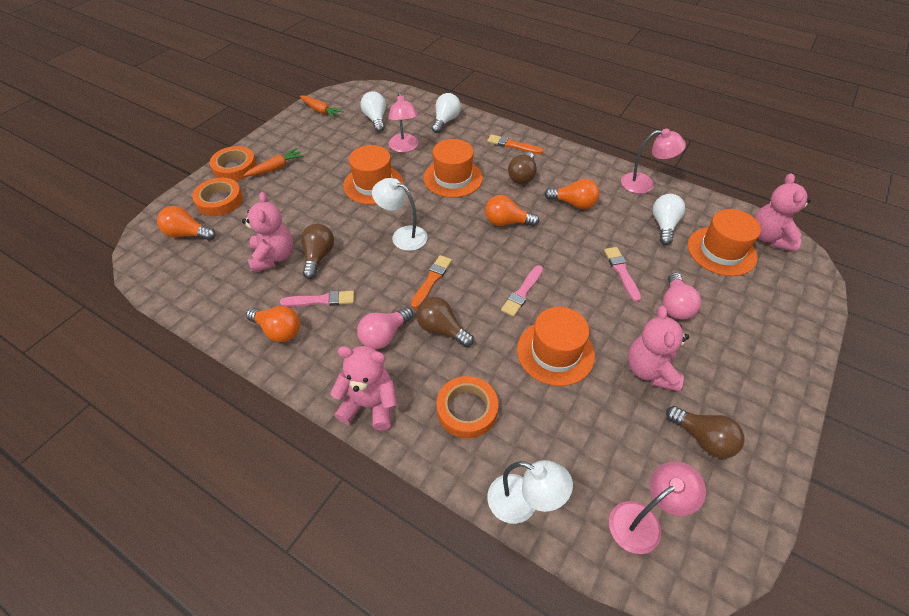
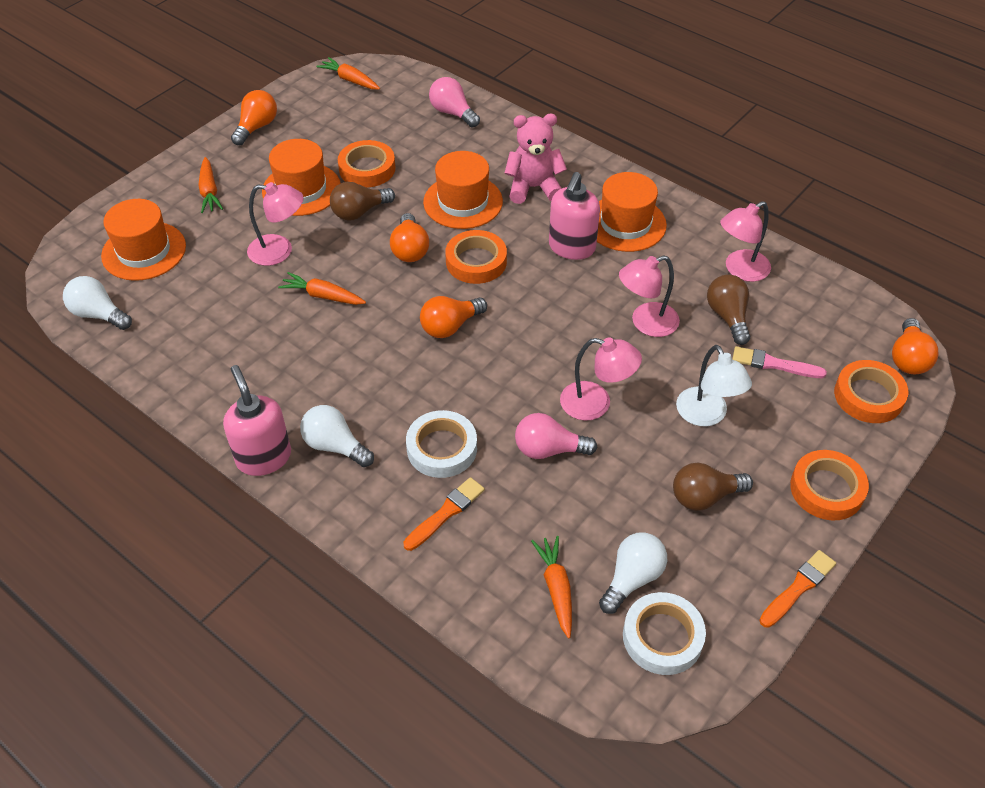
brown light bulb: 4 -> 3
orange carrot: 2 -> 4
orange tape: 3 -> 4
pink brush: 3 -> 1
pink lamp: 3 -> 4
pink soap dispenser: 0 -> 2
pink teddy bear: 4 -> 1
white lamp: 2 -> 1
white tape: 0 -> 2

